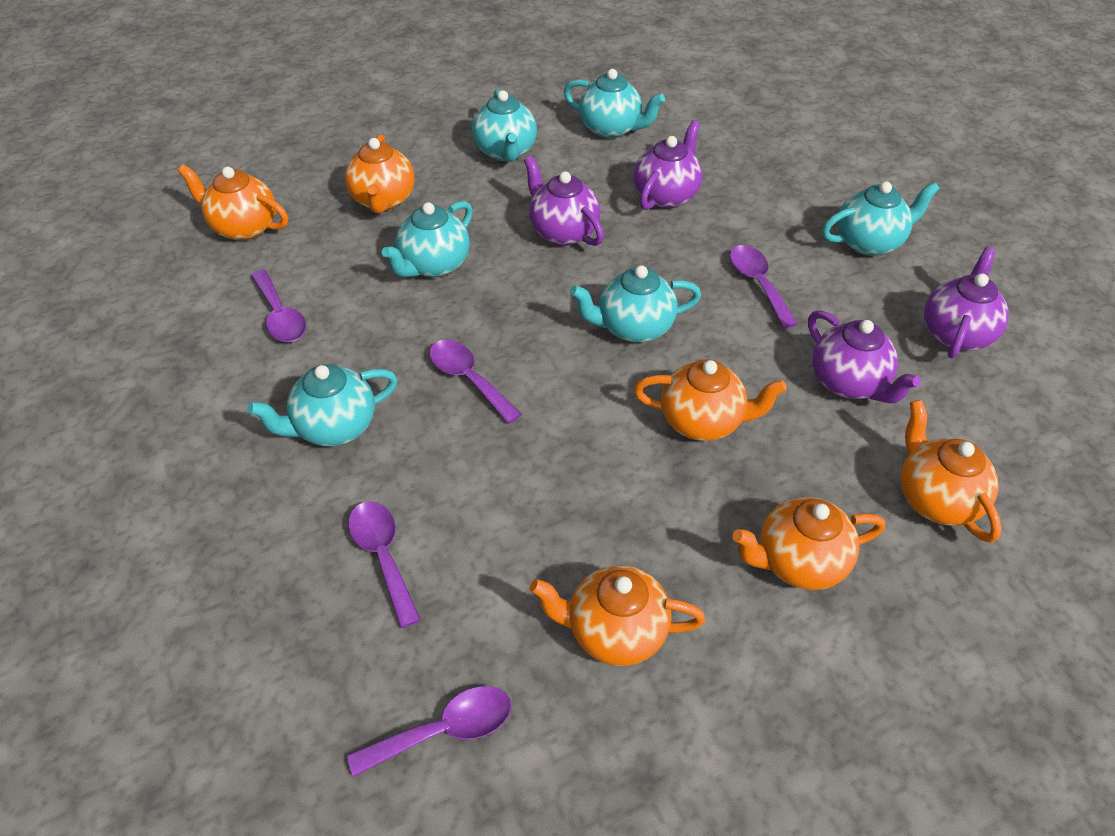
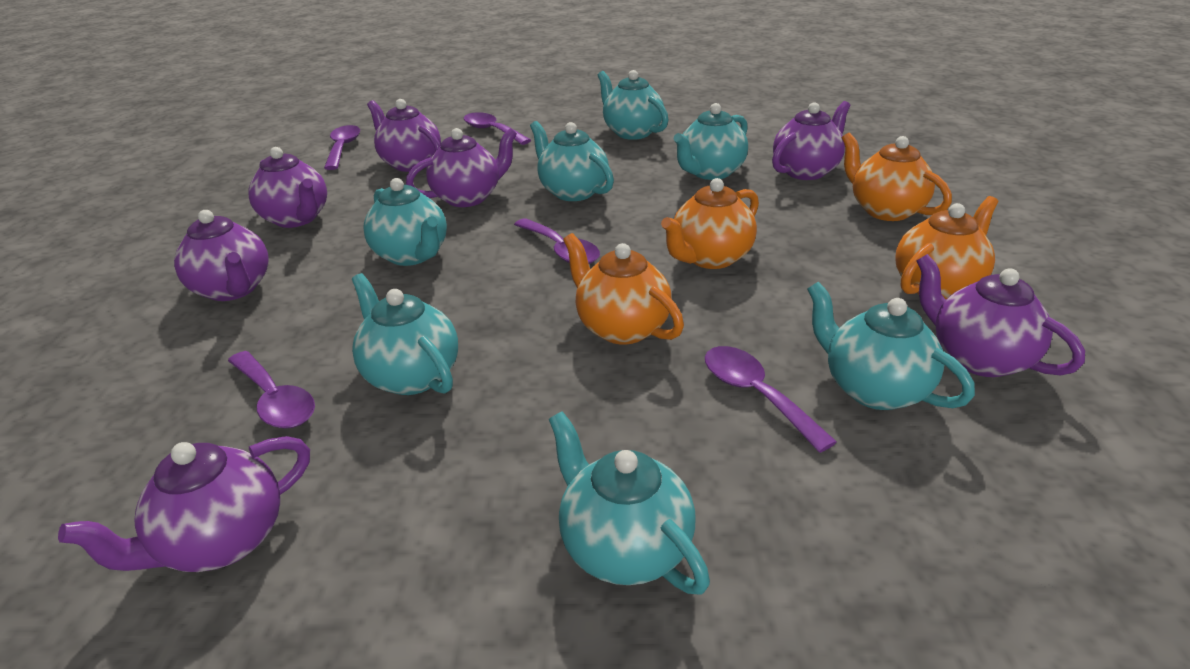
orange teapot: 6 -> 4
purple teapot: 4 -> 7
turquoise teapot: 6 -> 7

